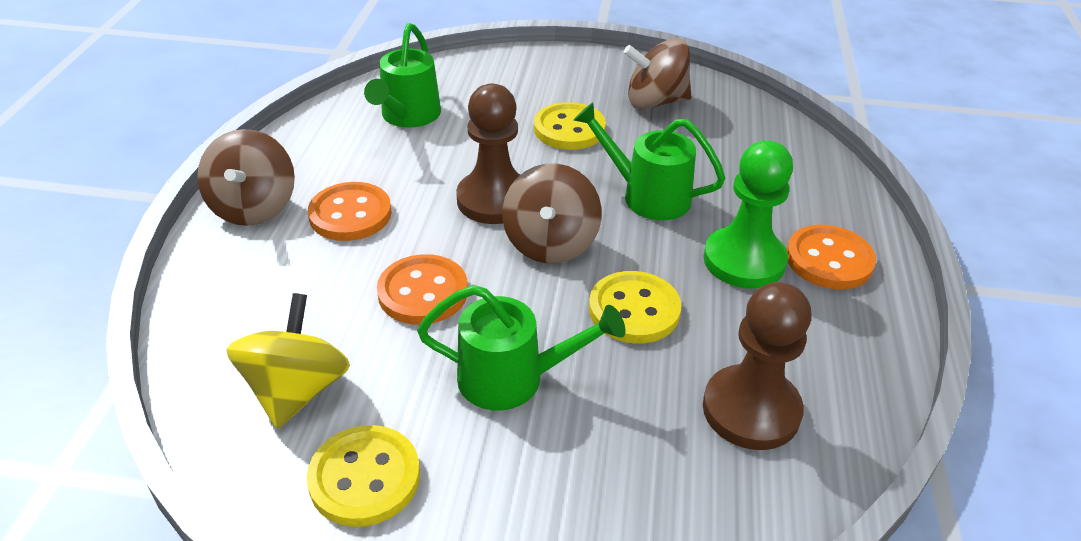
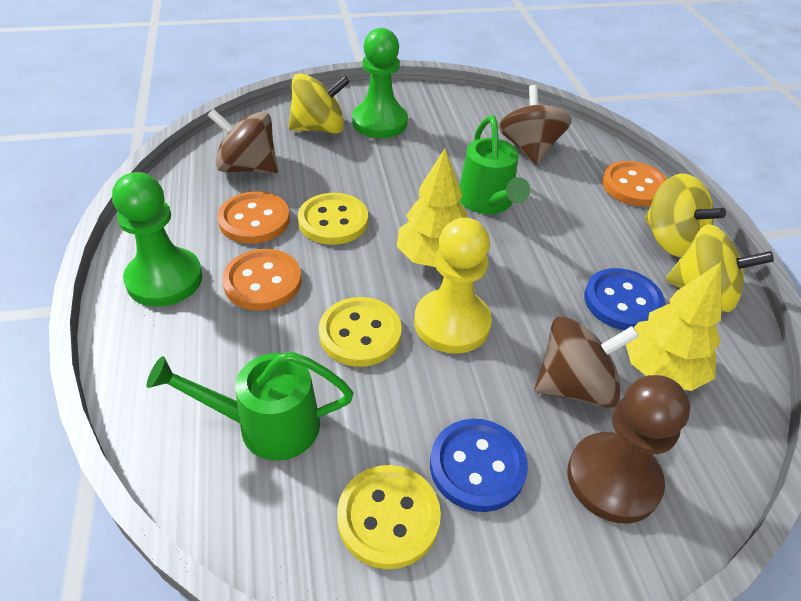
blue button: 0 -> 2
brown pawn: 2 -> 1
green pawn: 1 -> 2
green watering can: 3 -> 2
yellow pawn: 0 -> 1
yellow spinning top: 1 -> 3
yellow tree: 0 -> 2

